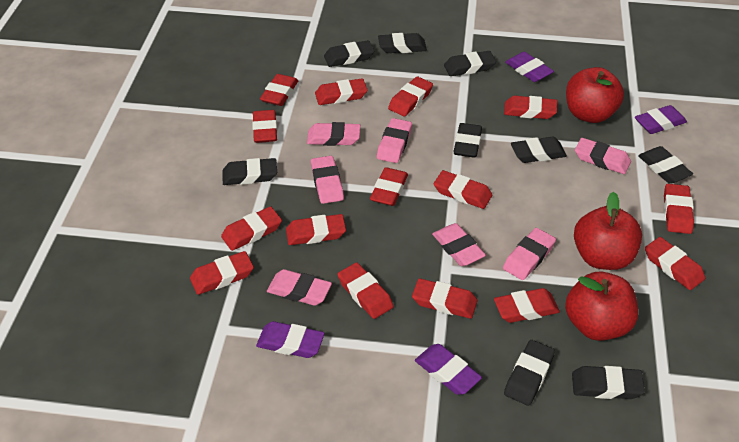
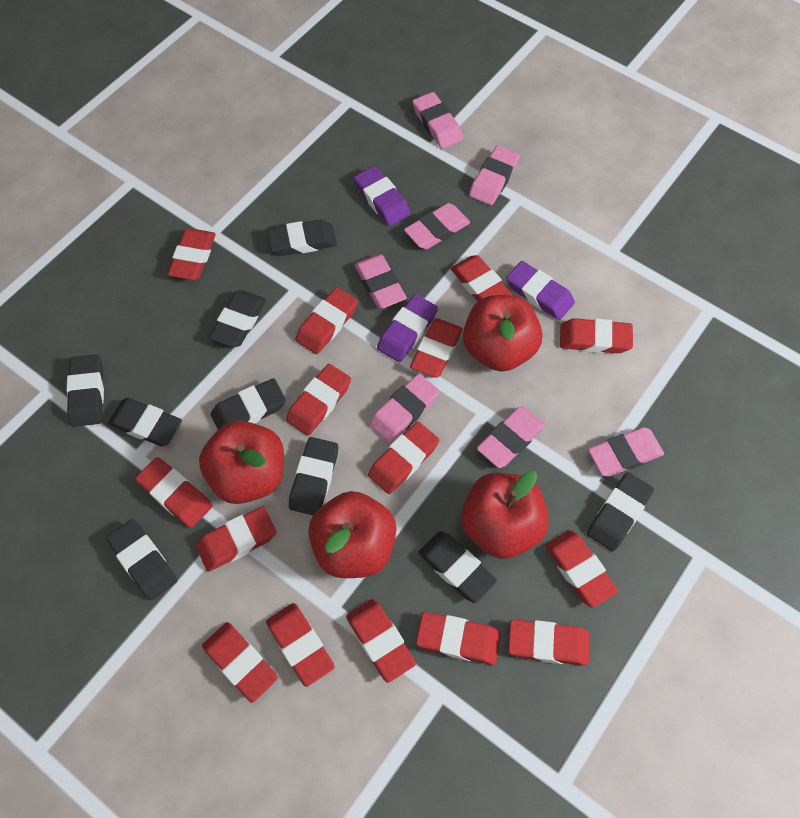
purple eraser: 4 -> 3
red apple: 3 -> 4

